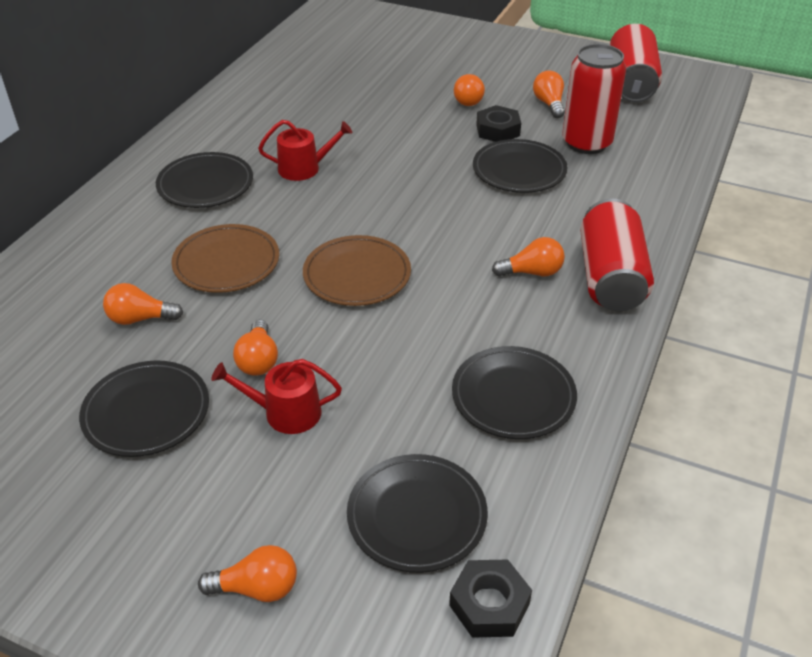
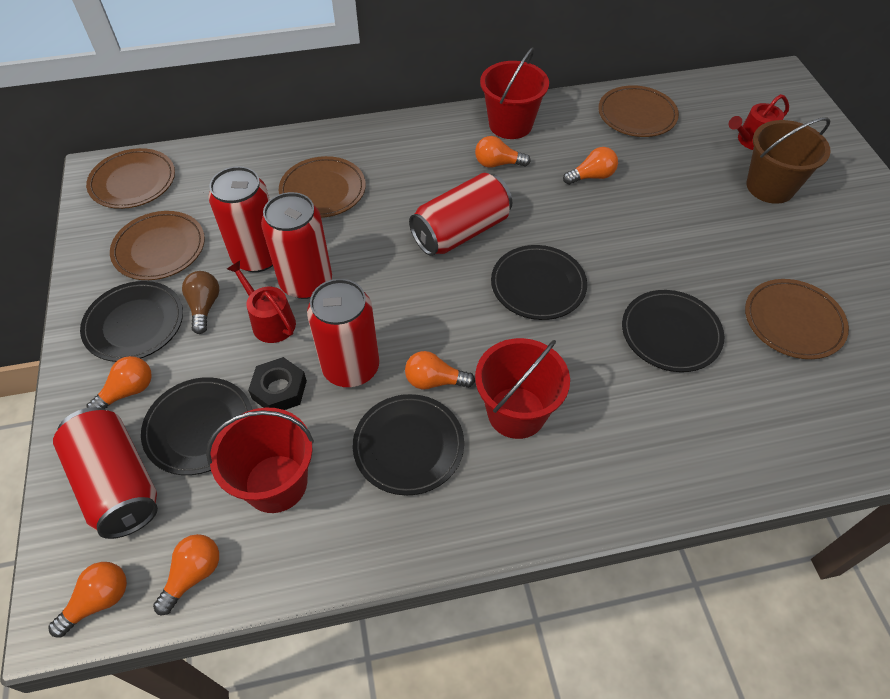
black nut: 2 -> 1
brown bucket: 0 -> 1
brown light bulb: 0 -> 1
brown plate: 2 -> 5
red bucket: 0 -> 3
red can: 3 -> 5

